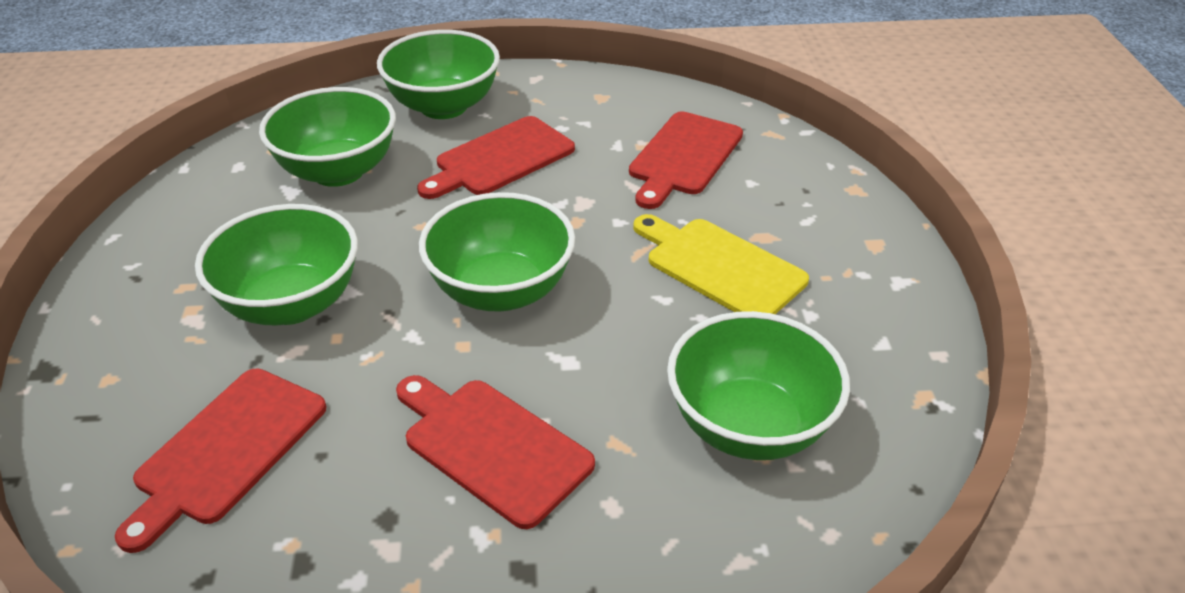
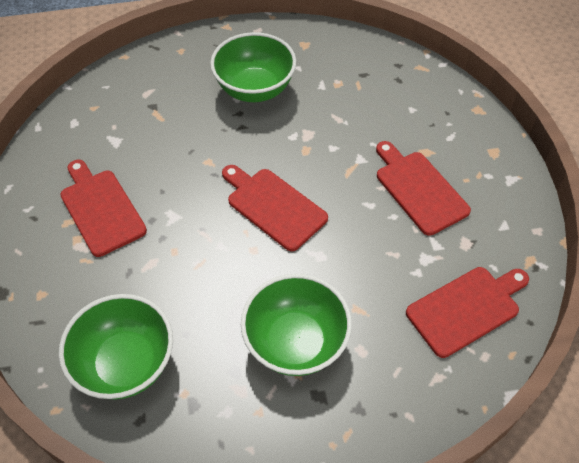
green bowl: 5 -> 3
yellow cutting board: 1 -> 0

